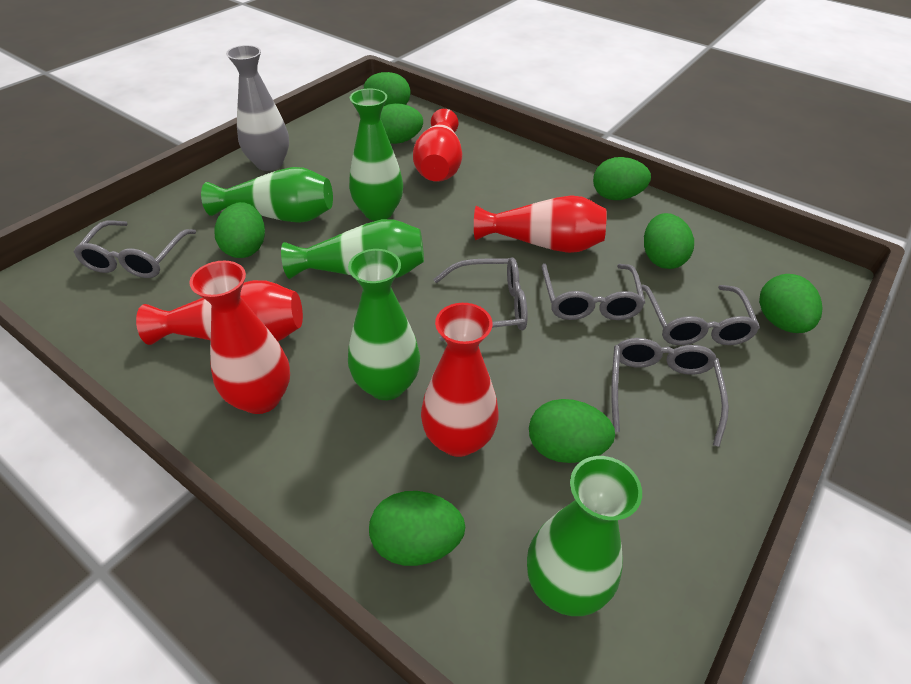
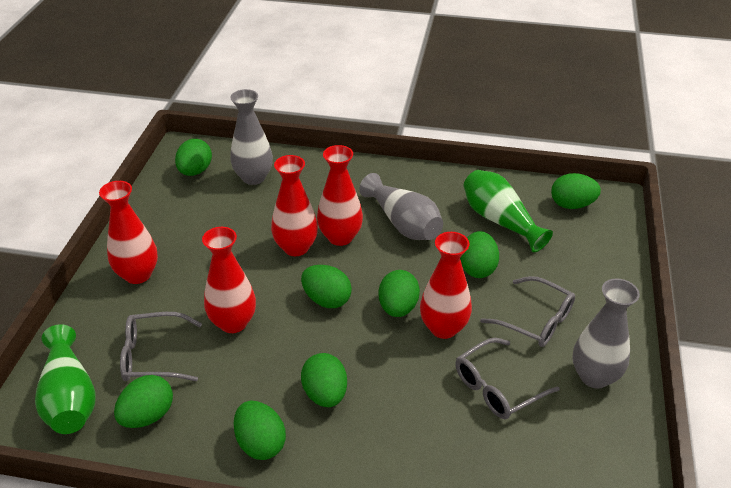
green vase: 5 -> 2
grey glasses: 5 -> 3
grey vase: 1 -> 3

